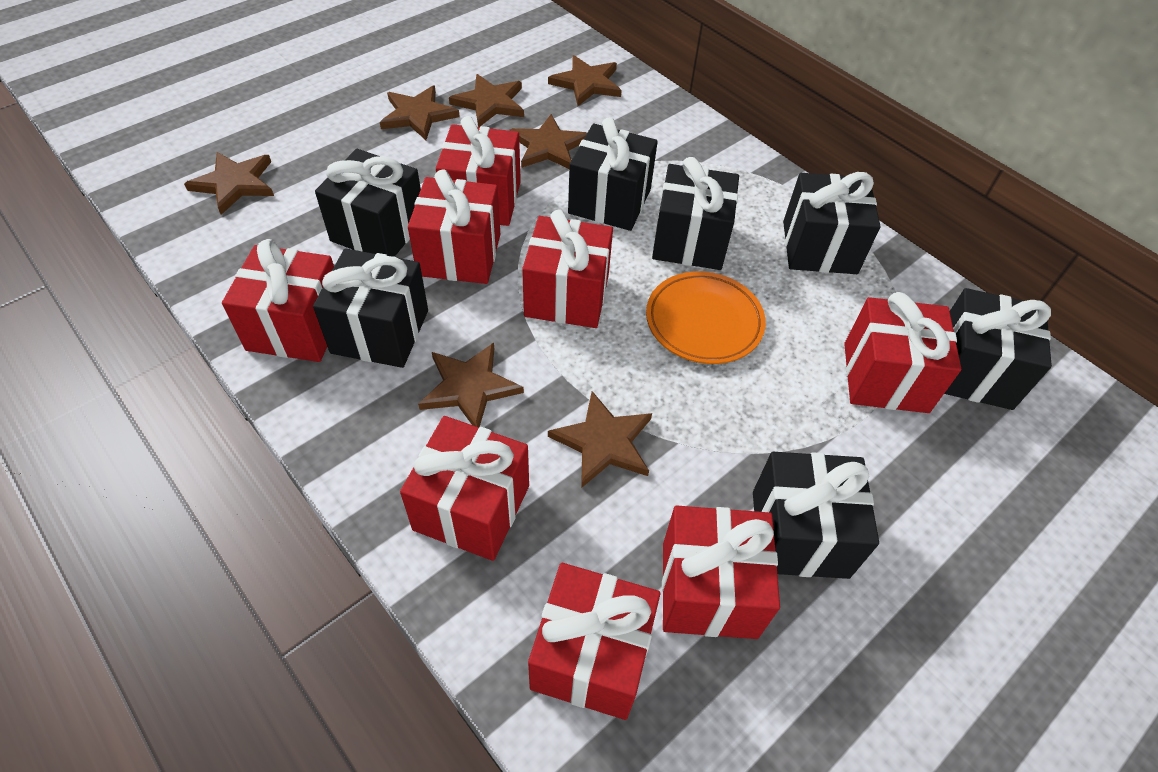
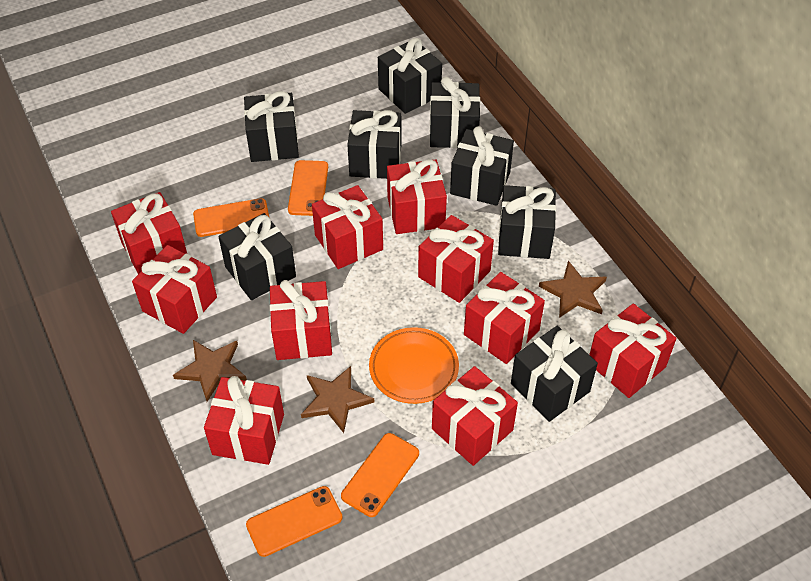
black gift: 7 -> 8
brown star: 7 -> 3
orange phone: 0 -> 4
red gift: 8 -> 10

